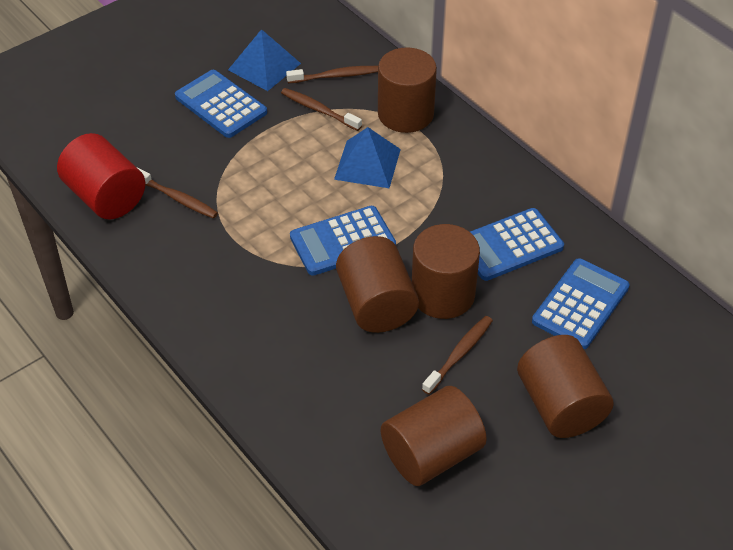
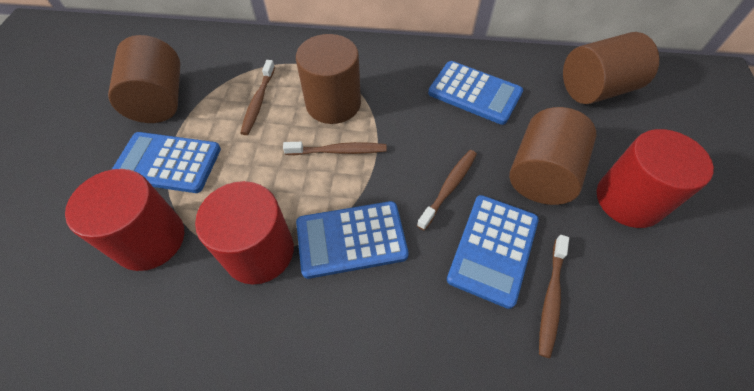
blue pyramid: 2 -> 0
brown cylinder: 5 -> 4
red cylinder: 1 -> 3

